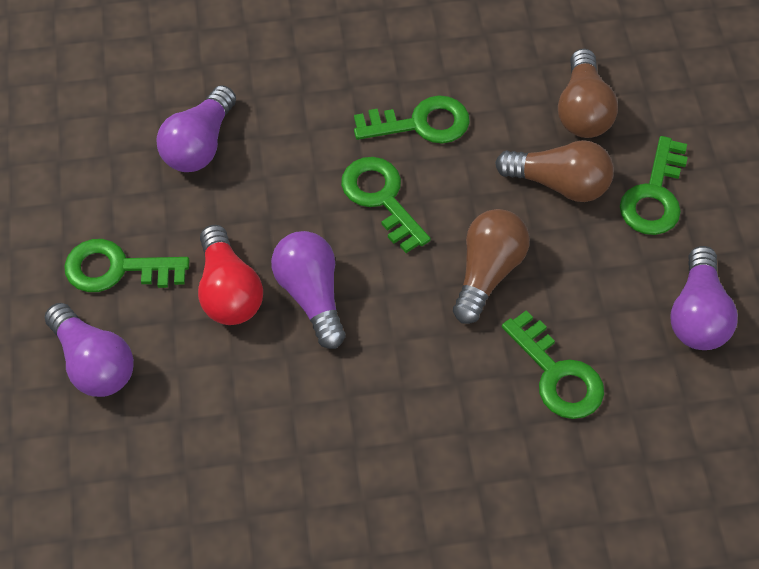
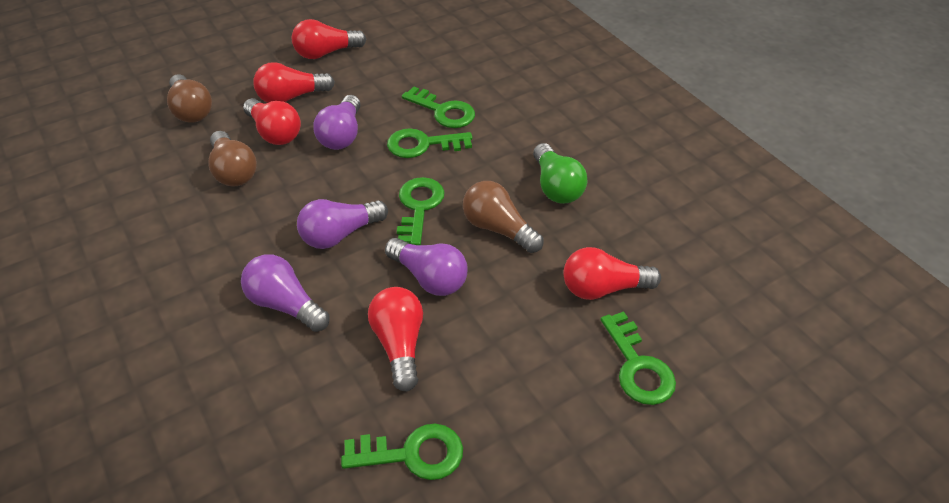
green light bulb: 0 -> 1
red light bulb: 1 -> 5

